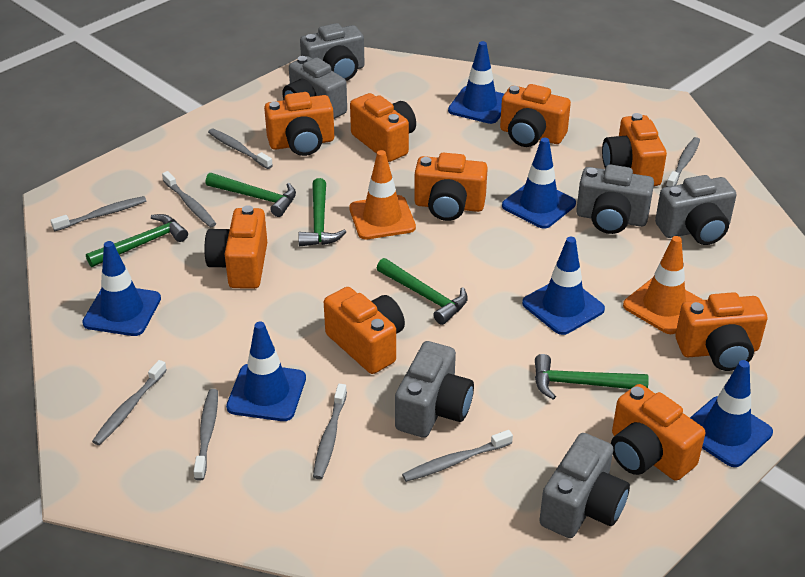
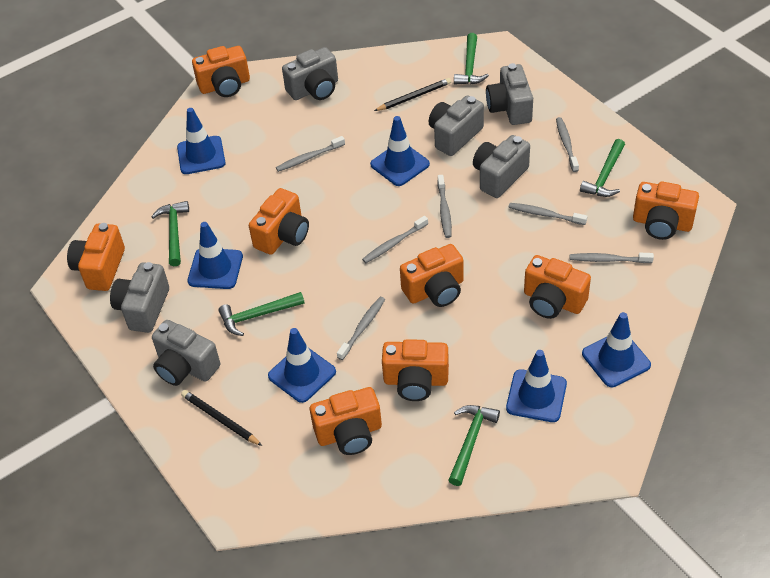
black pencil: 0 -> 2
grey toothbrush: 8 -> 7
orange camera: 9 -> 8
orange traffic cone: 2 -> 0

